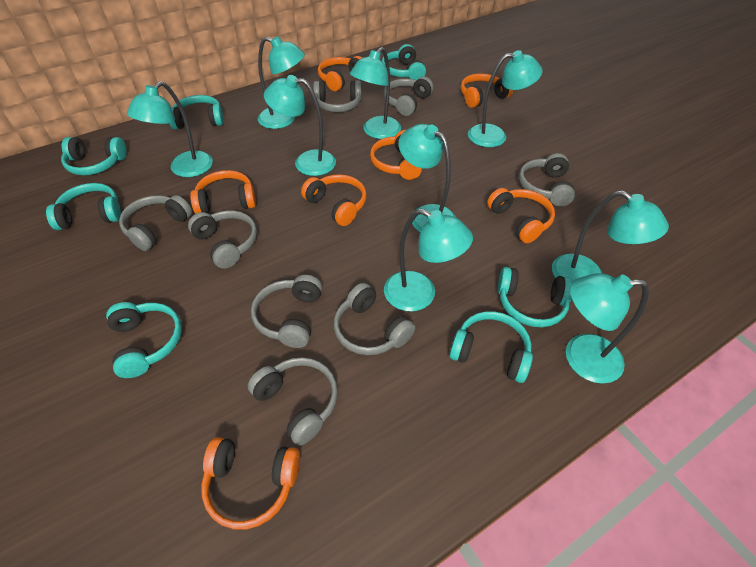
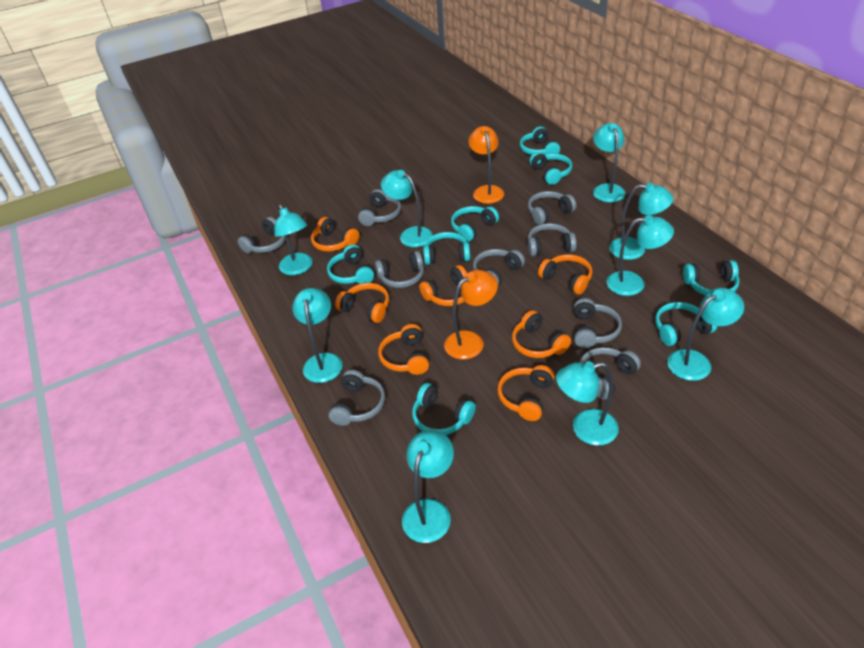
grey headphones: 8 -> 9
orange lamp: 0 -> 2
turquoise headphones: 7 -> 8

